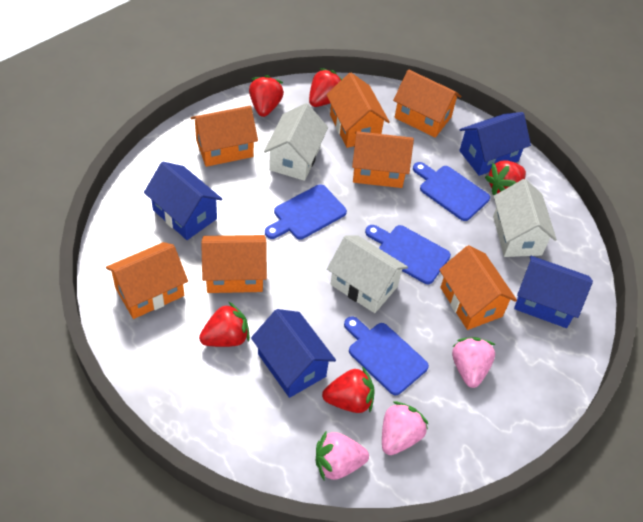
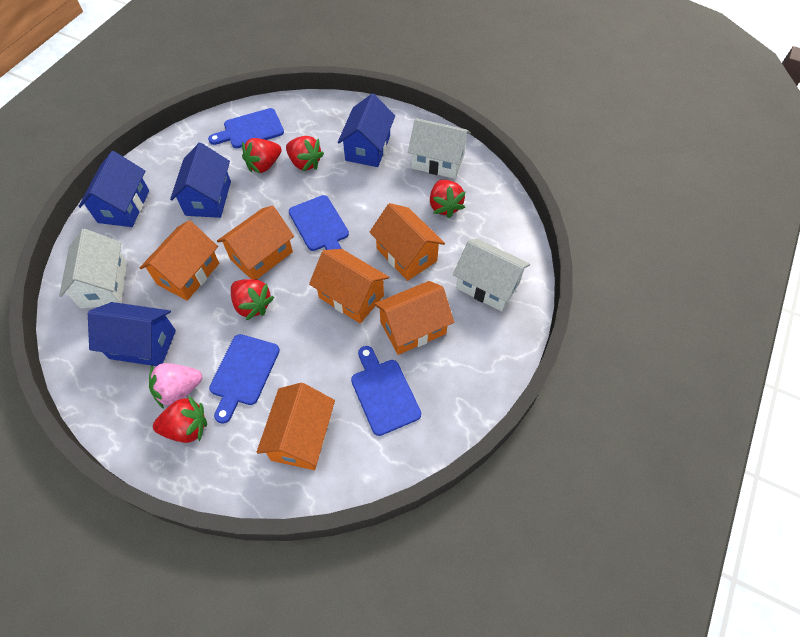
orange house: 7 -> 6
pink strawberry: 3 -> 1

